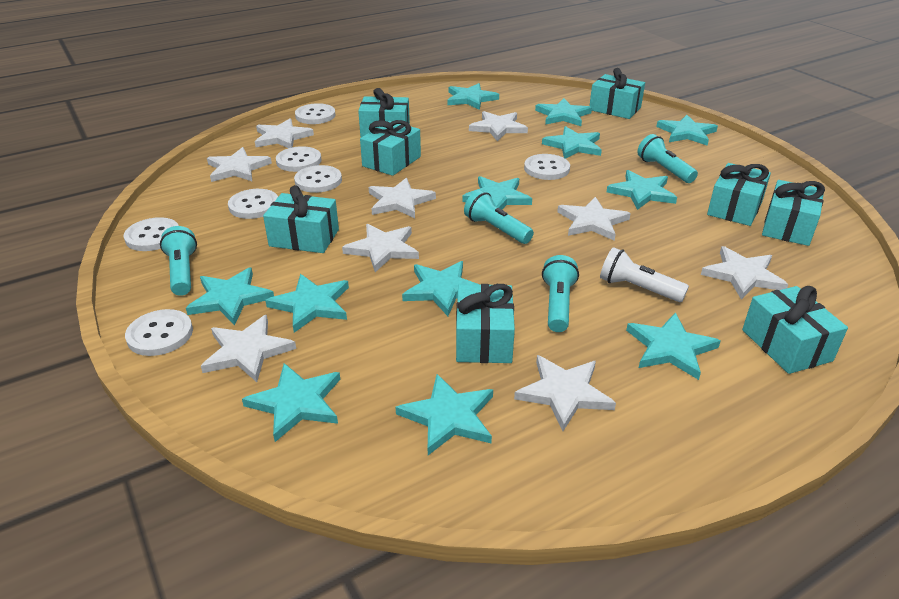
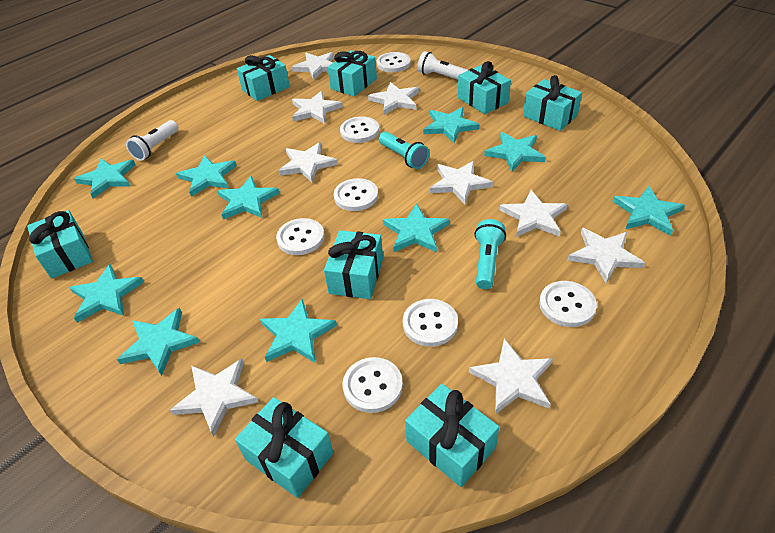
turquoise flashlight: 4 -> 2
turquoise star: 12 -> 10
white flashlight: 1 -> 2

